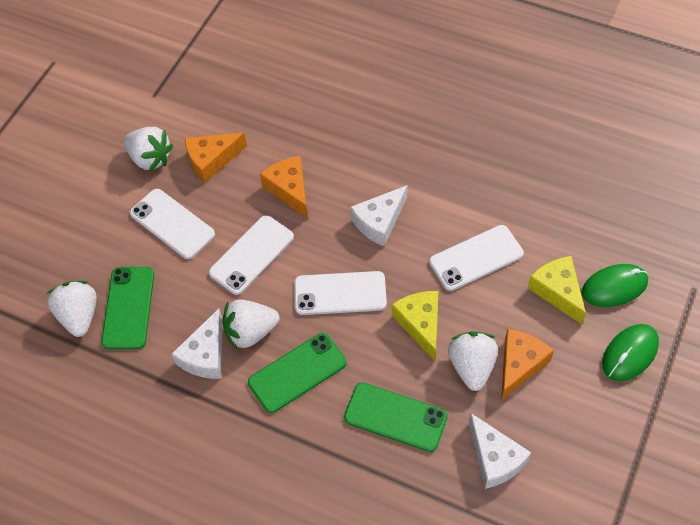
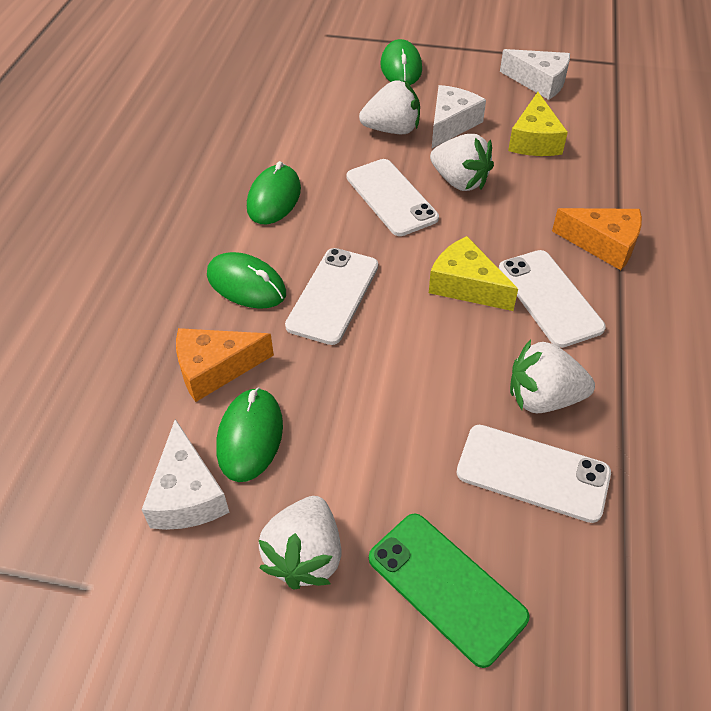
green mouse: 2 -> 4
green phone: 3 -> 1
orange cheese: 3 -> 2

